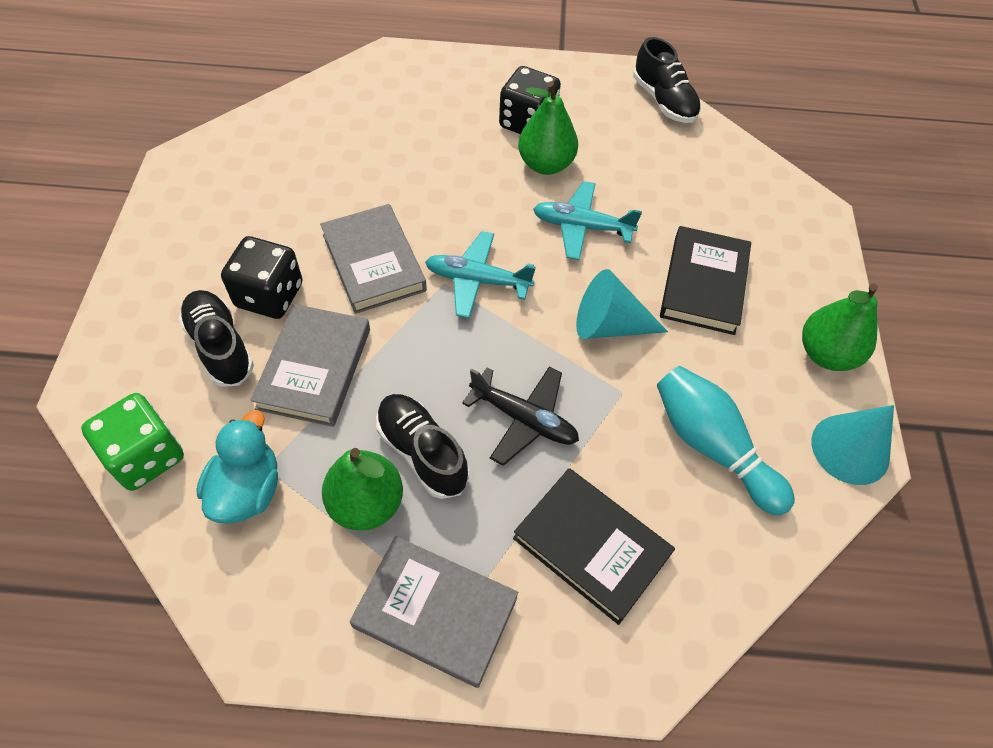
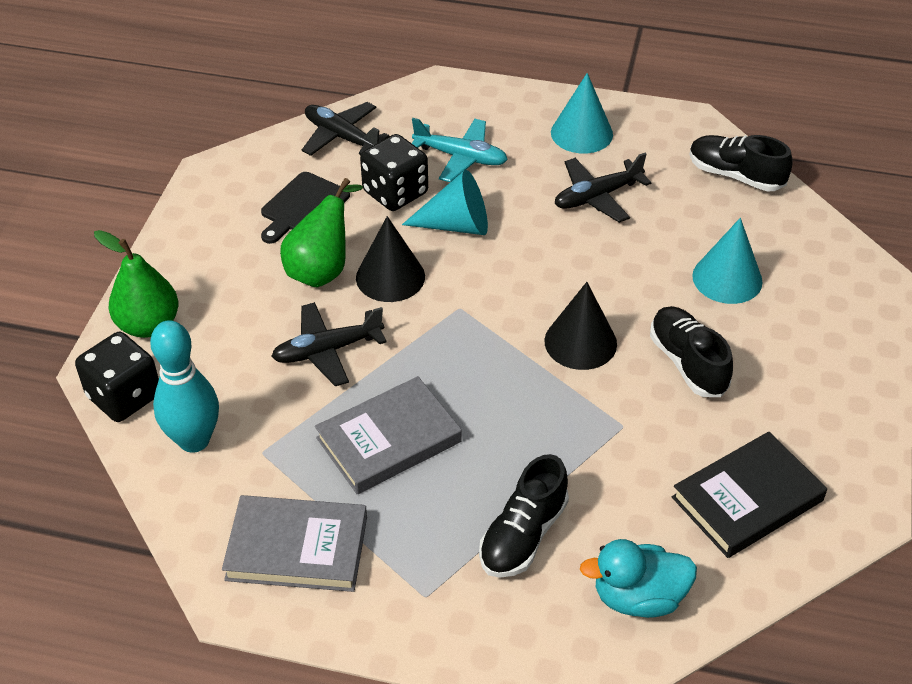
black book: 2 -> 1
black cone: 0 -> 2
black cutting board: 0 -> 1
black plane: 1 -> 3
green dice: 1 -> 0
green pear: 3 -> 2
grey book: 3 -> 2
turquoise cone: 2 -> 3
turquoise plane: 2 -> 1

